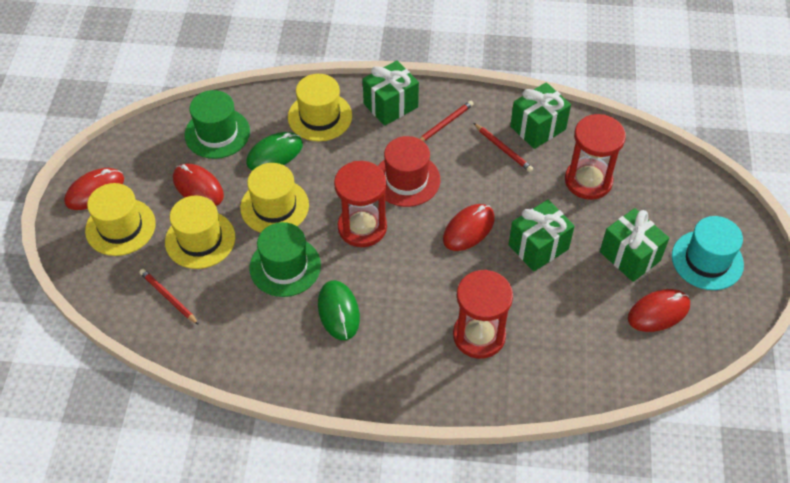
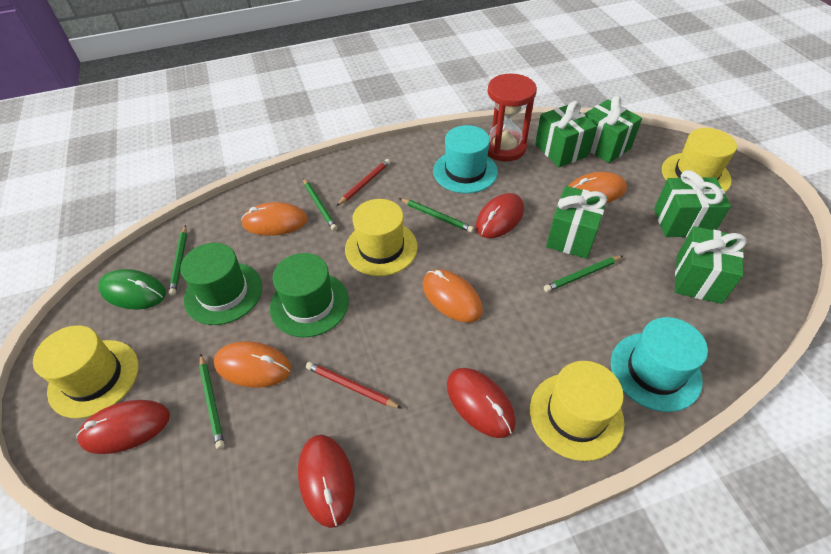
green gift: 4 -> 5
green mouse: 2 -> 1
green pencil: 0 -> 5
orange mouse: 0 -> 4
red hat: 1 -> 0
red hourglass: 3 -> 1
red pencil: 3 -> 2
turquoise hat: 1 -> 2

